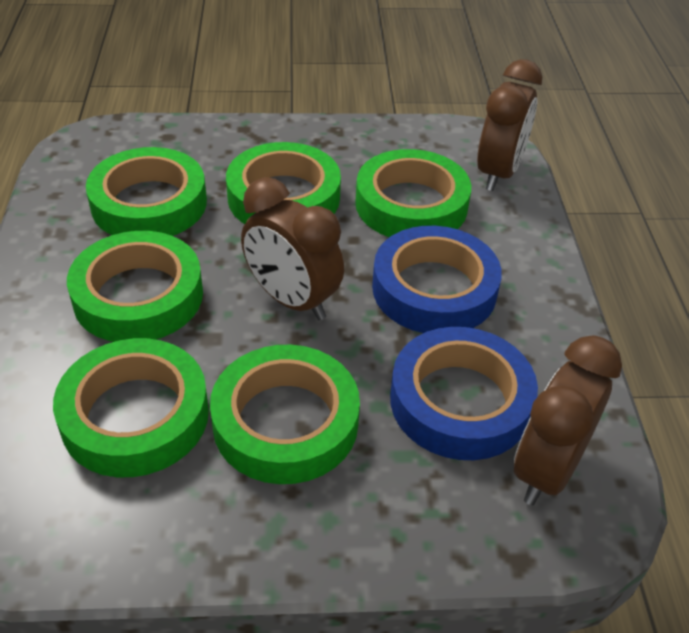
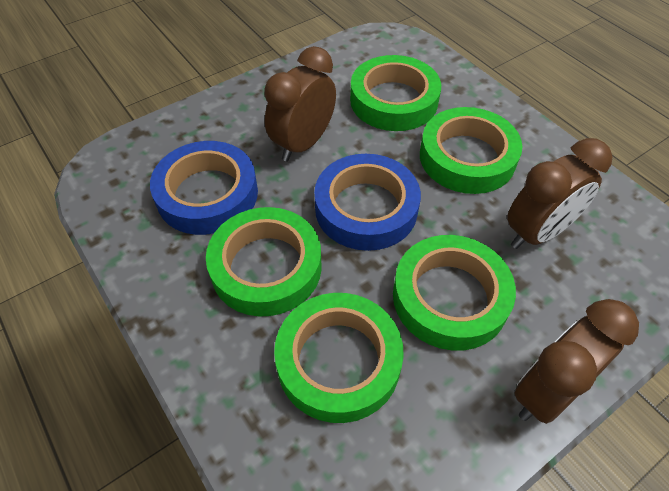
green tape: 6 -> 5

